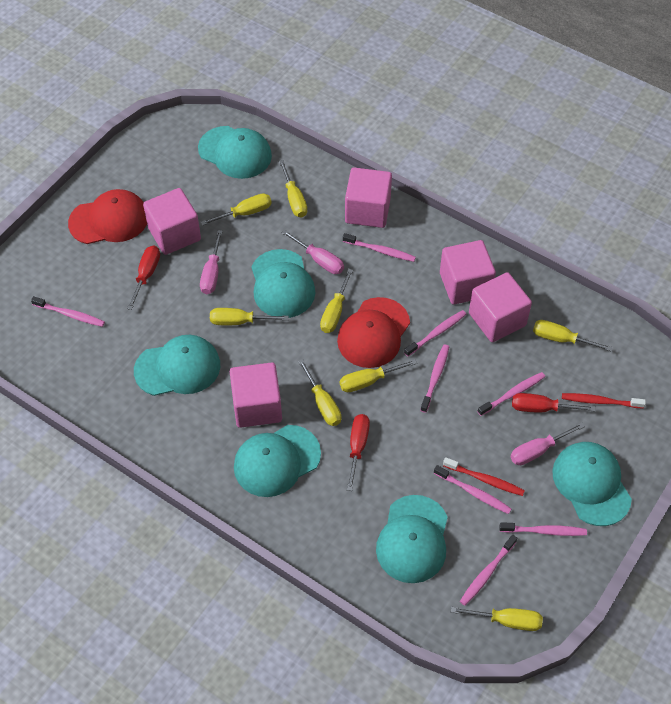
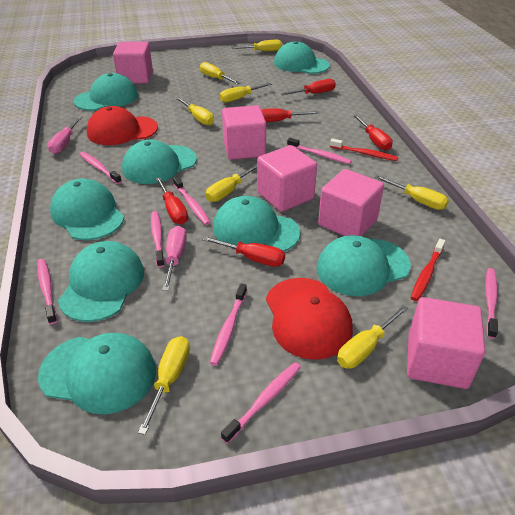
pink screwdriver: 3 -> 2
red screwdriver: 3 -> 5
turquoise cap: 6 -> 8

